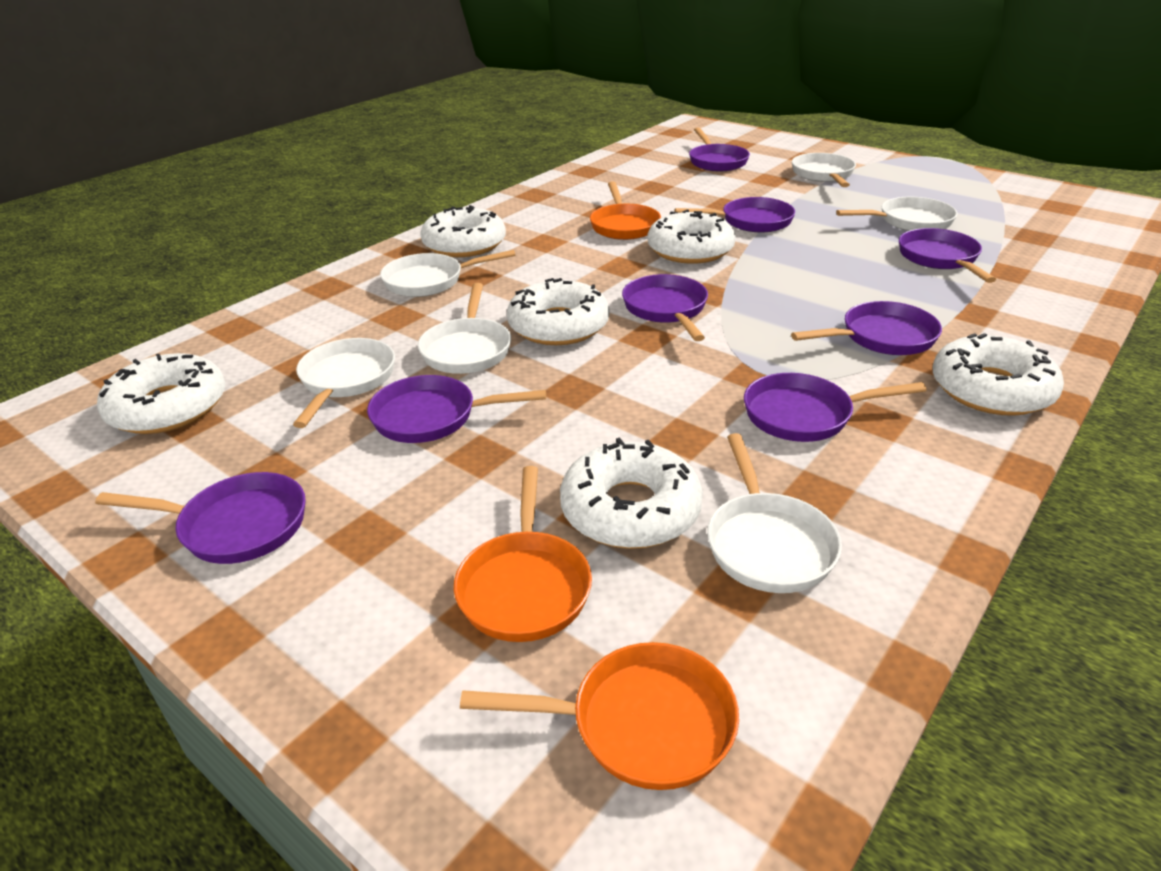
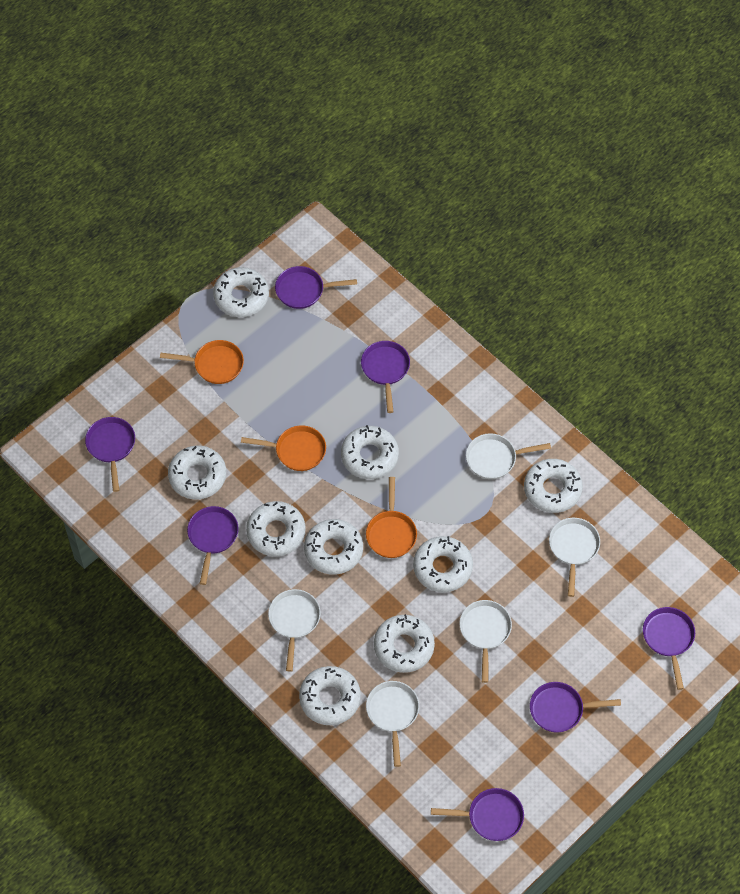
purple pan: 8 -> 7
white donut: 6 -> 9
white pan: 6 -> 5

